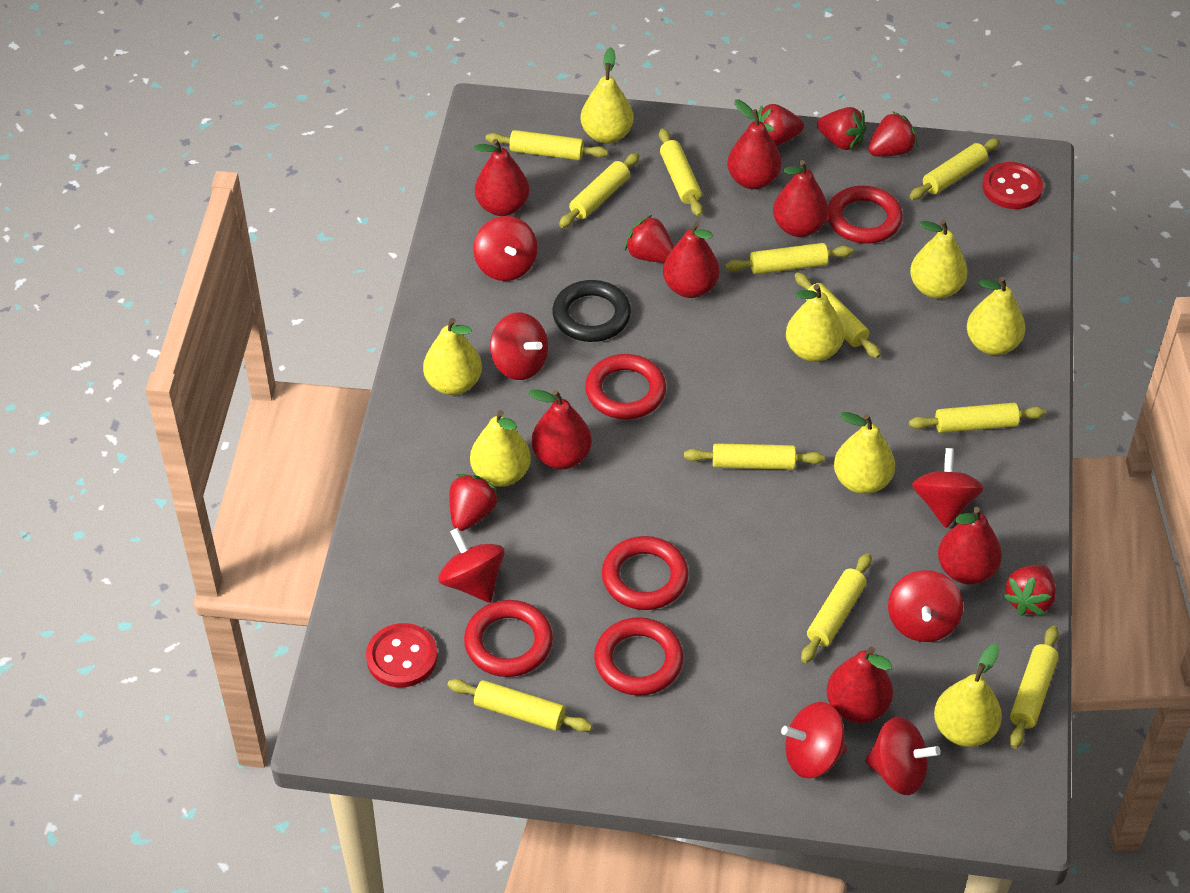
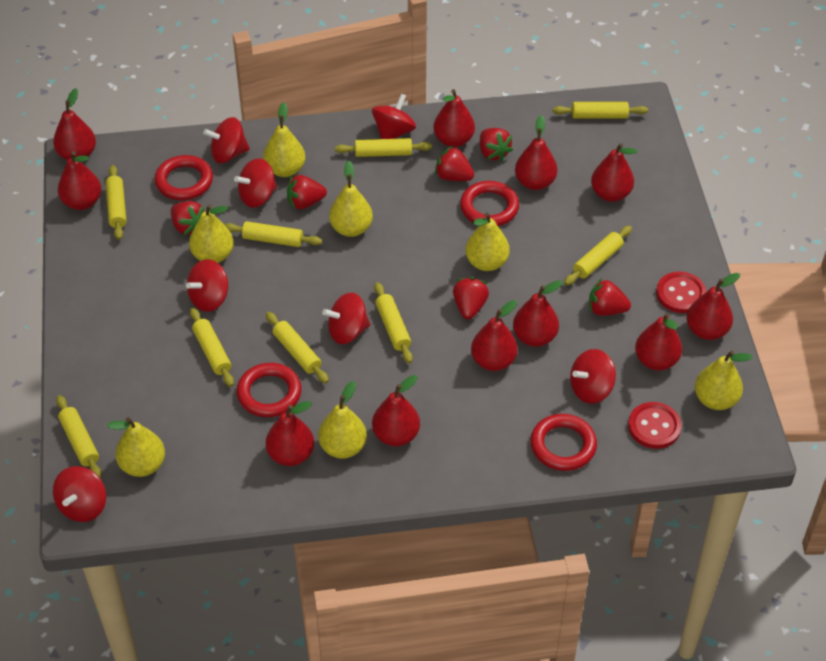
black ring: 1 -> 0
red pear: 7 -> 11
red ring: 5 -> 4
yellow pear: 8 -> 7
yellow rolling pin: 11 -> 9

